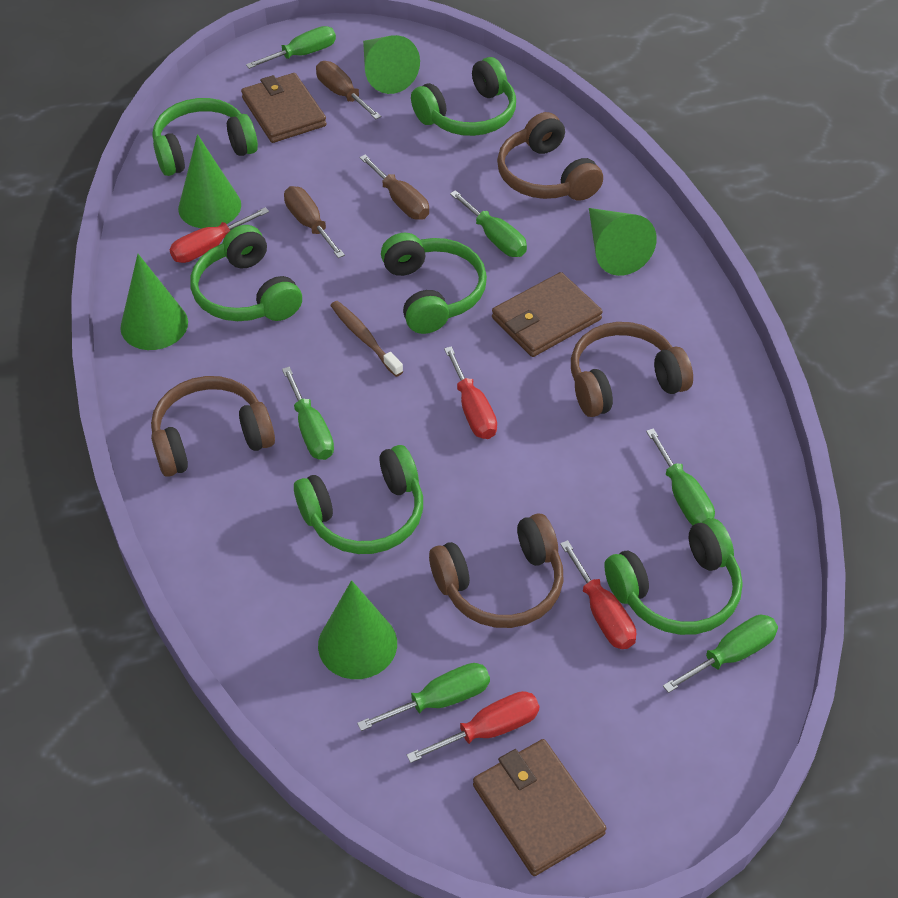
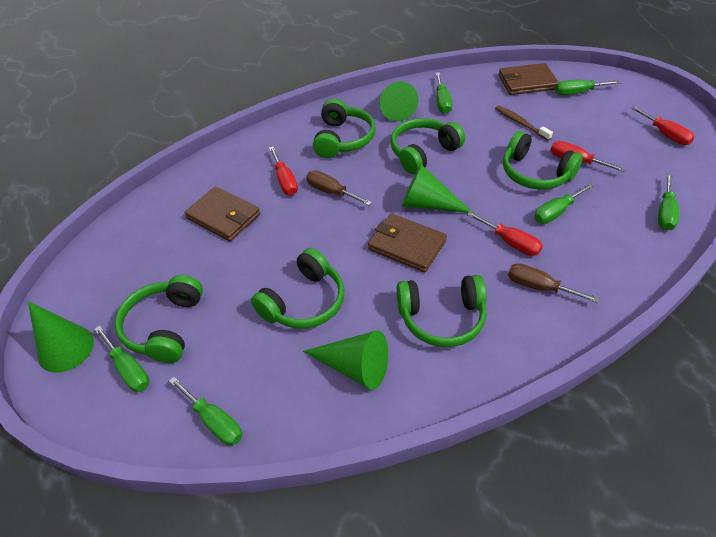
brown headphones: 4 -> 0
brown screwdriver: 3 -> 2
green cone: 5 -> 4

